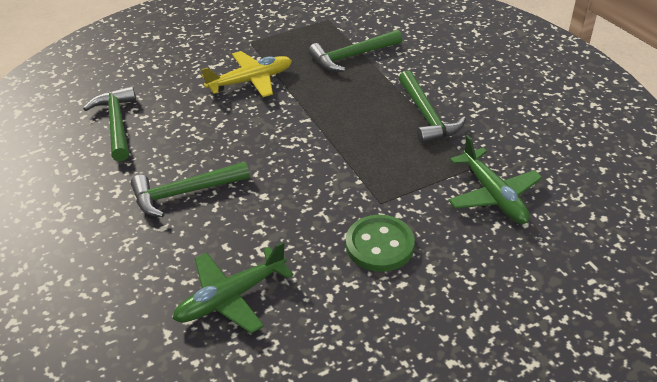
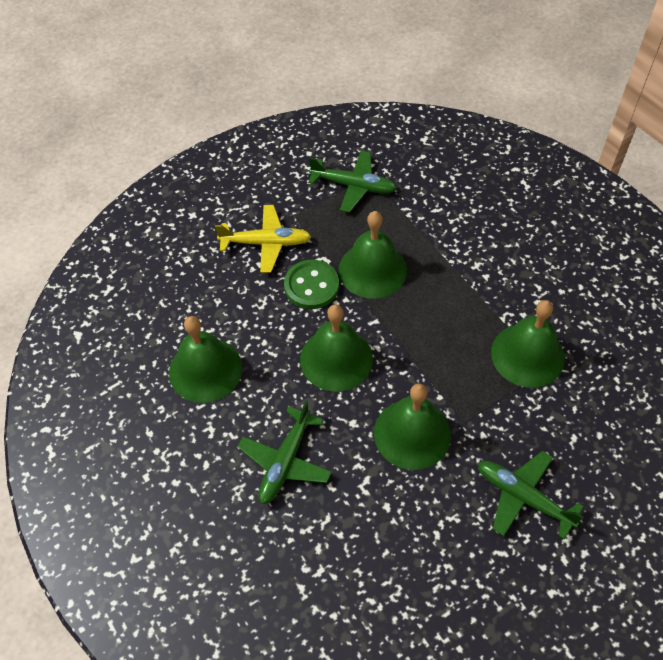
green bell: 0 -> 5
green hammer: 4 -> 0
green plane: 2 -> 3

